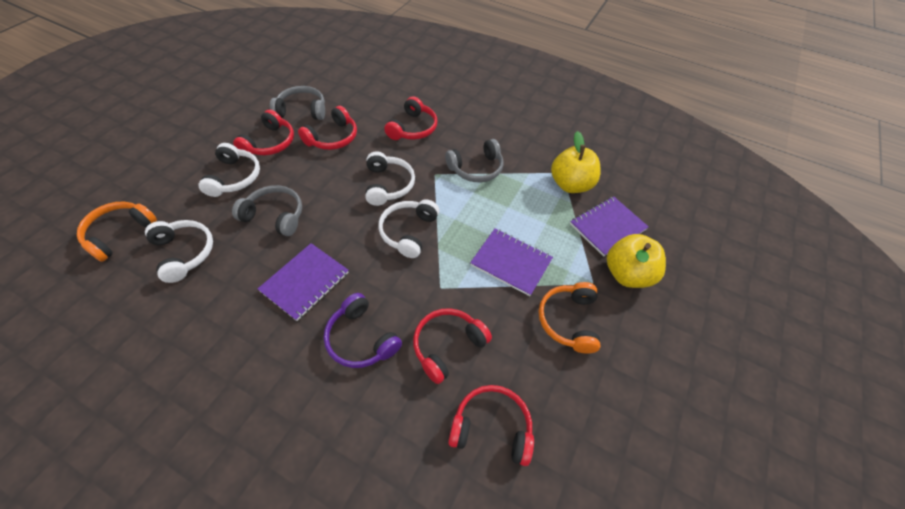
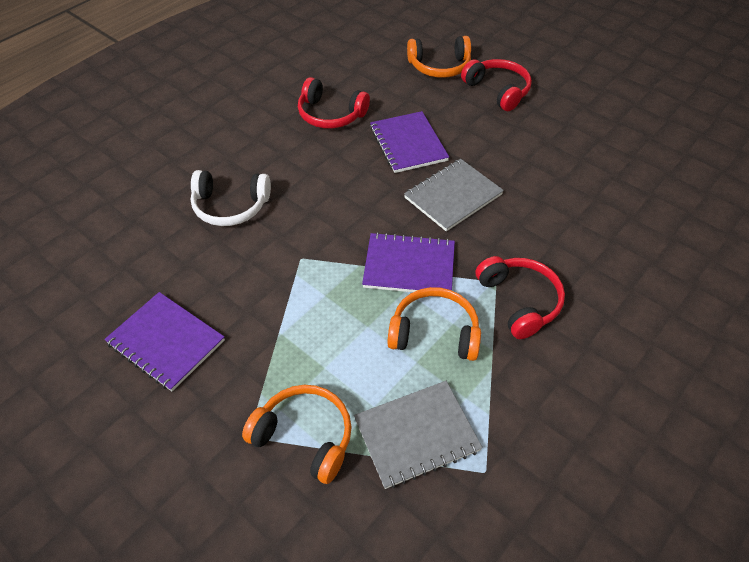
grey headphones: 3 -> 0
grey notebook: 0 -> 2
orange headphones: 2 -> 3
purple headphones: 1 -> 0
red headphones: 5 -> 3
white headphones: 4 -> 1
yellow apple: 2 -> 0

